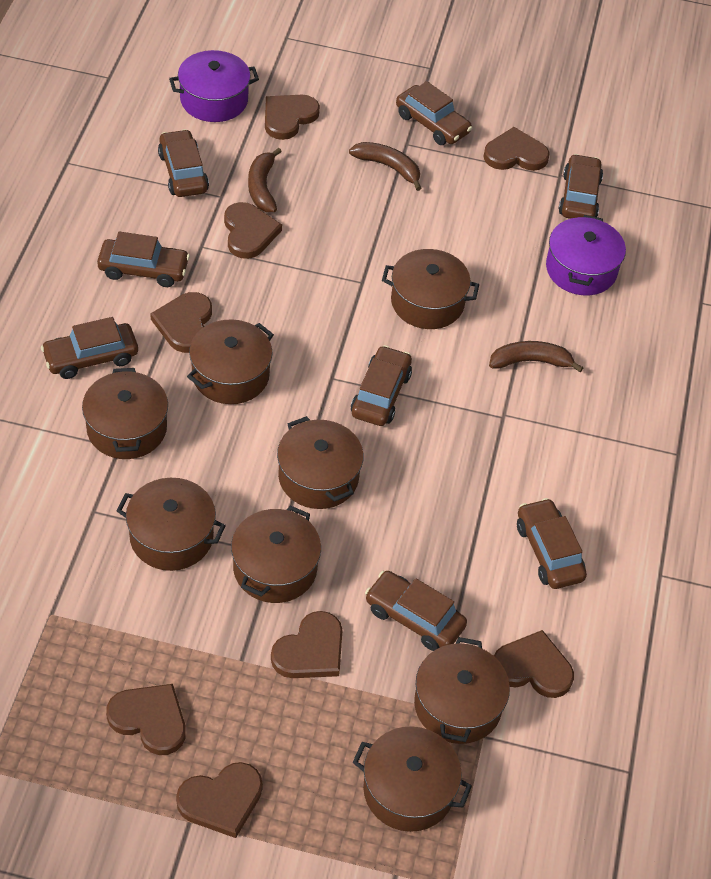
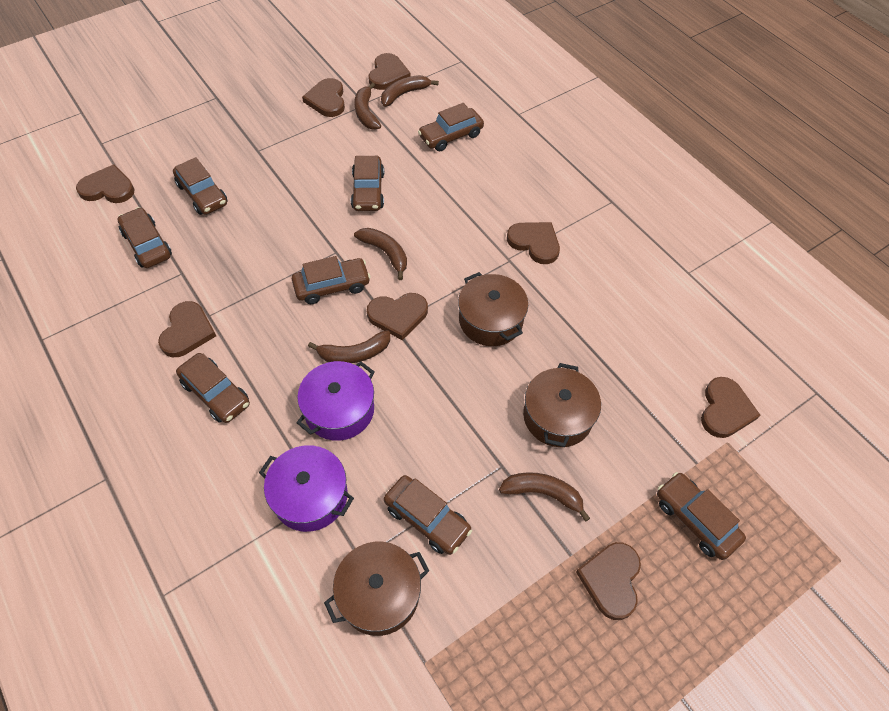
brown banana: 3 -> 5
brown pot: 8 -> 3

